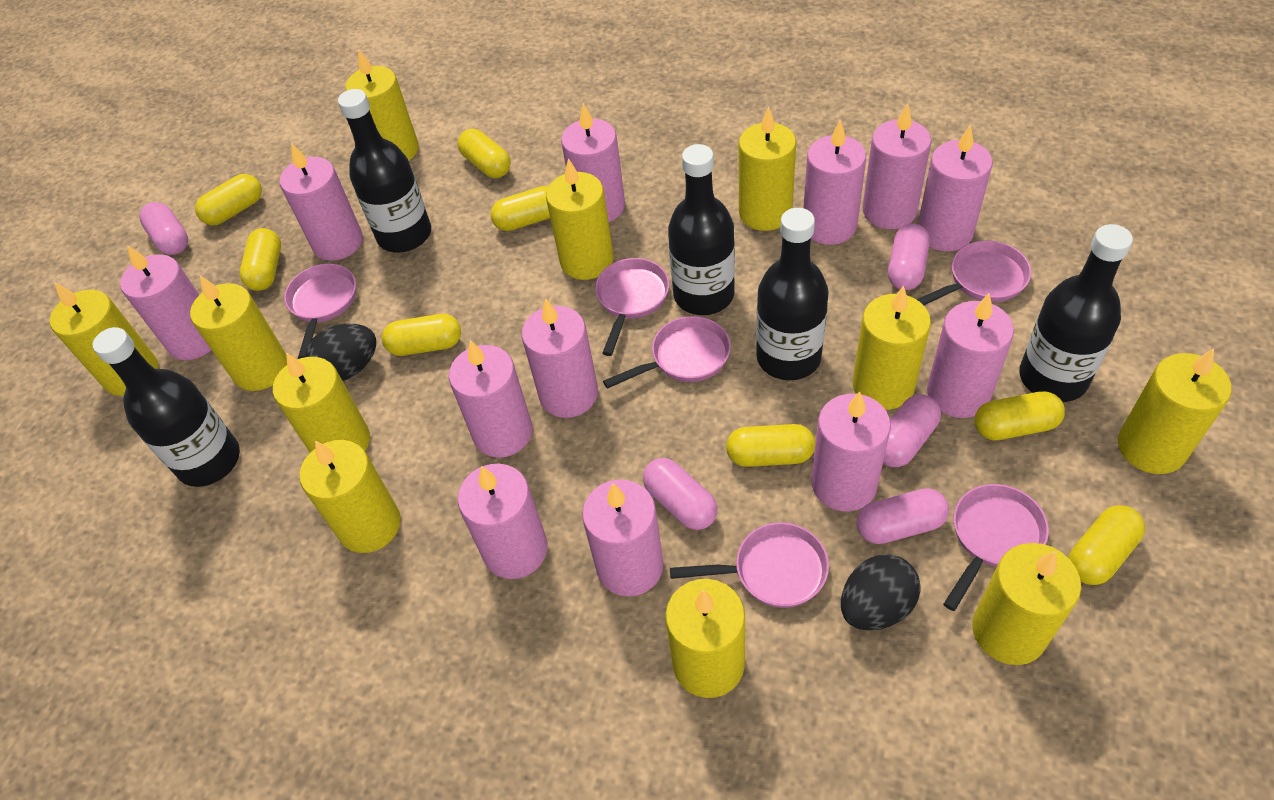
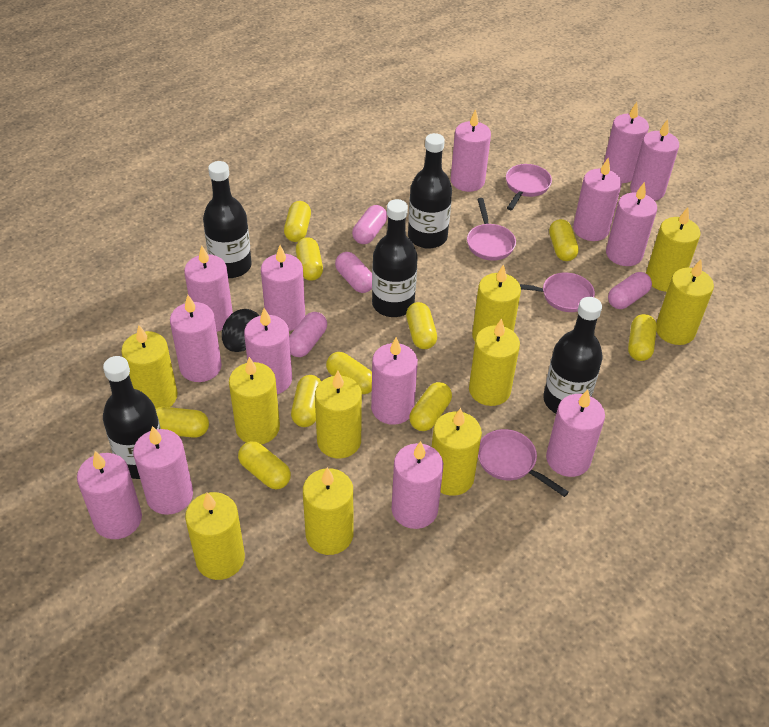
black egg: 2 -> 1
pink candle: 12 -> 14
pink capsule: 5 -> 4
pink pan: 6 -> 4
yellow candle: 11 -> 10
yellow capsule: 8 -> 10

